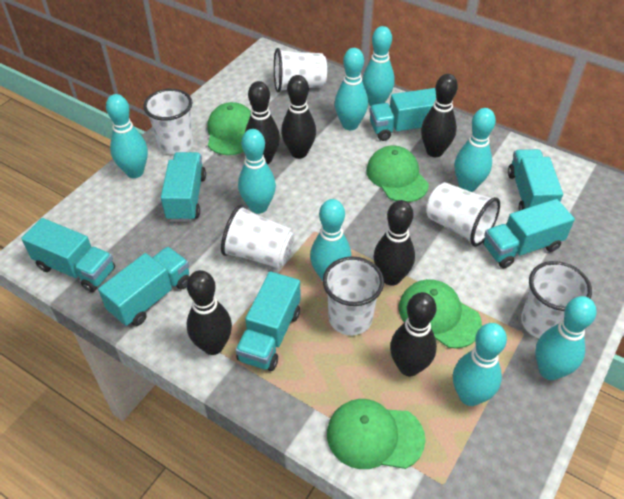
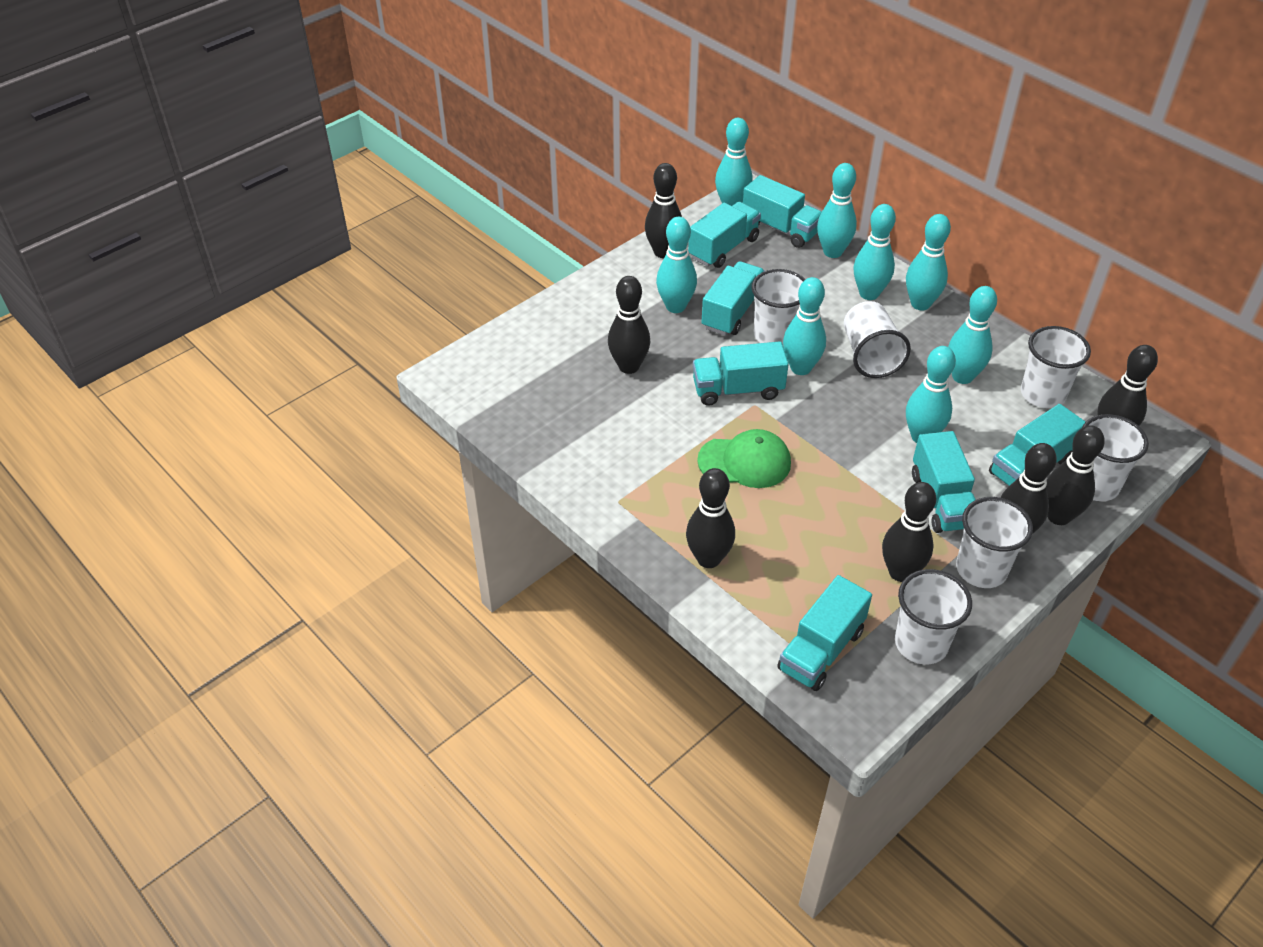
black bowling pin: 6 -> 7
green cap: 4 -> 1

